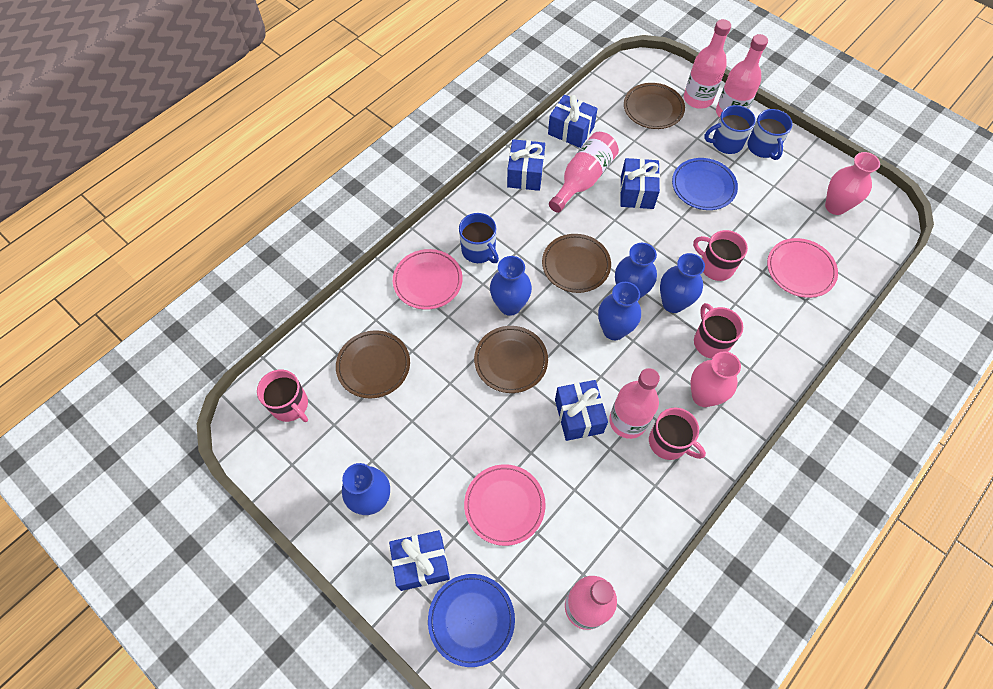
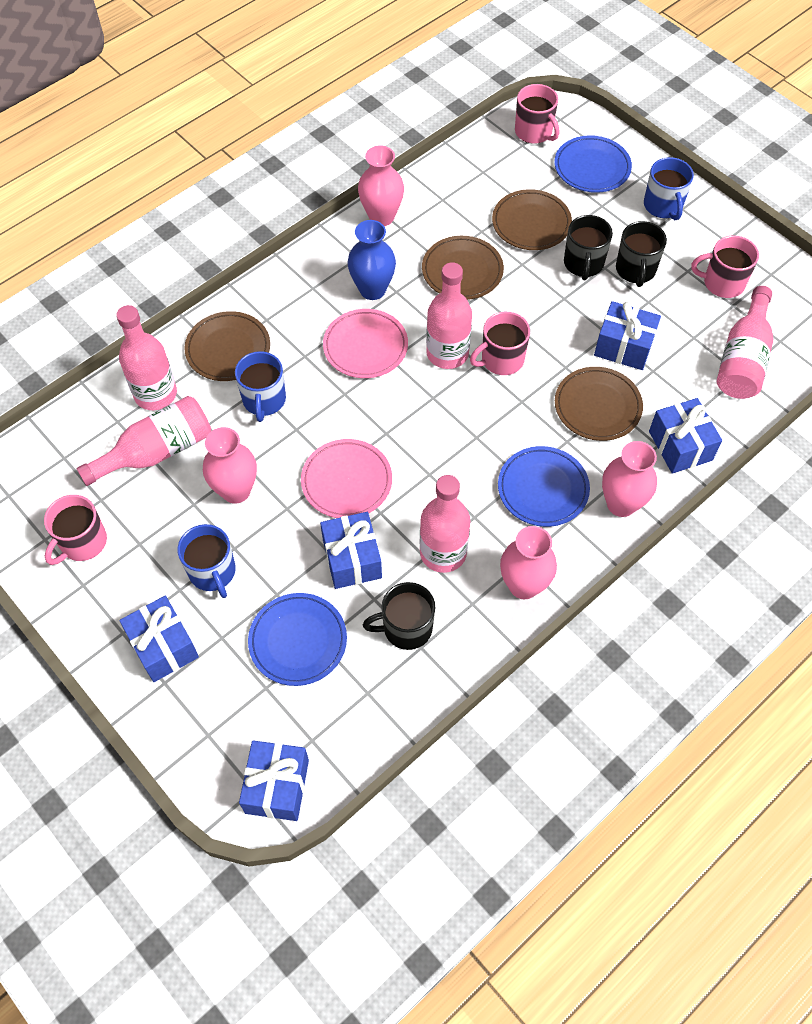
black mug: 0 -> 3
blue plate: 2 -> 3
blue vase: 5 -> 1
pink plate: 3 -> 2
pink vase: 2 -> 4

